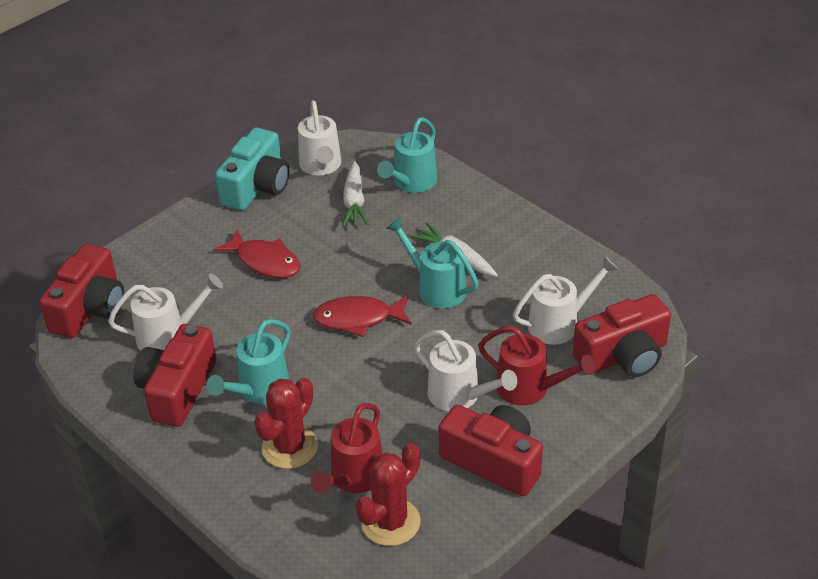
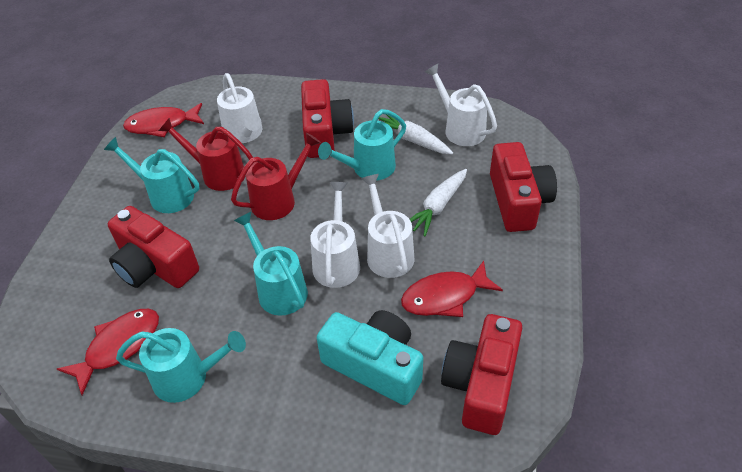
red cactus: 2 -> 0
red fish: 2 -> 3
turquoise watering can: 3 -> 4

